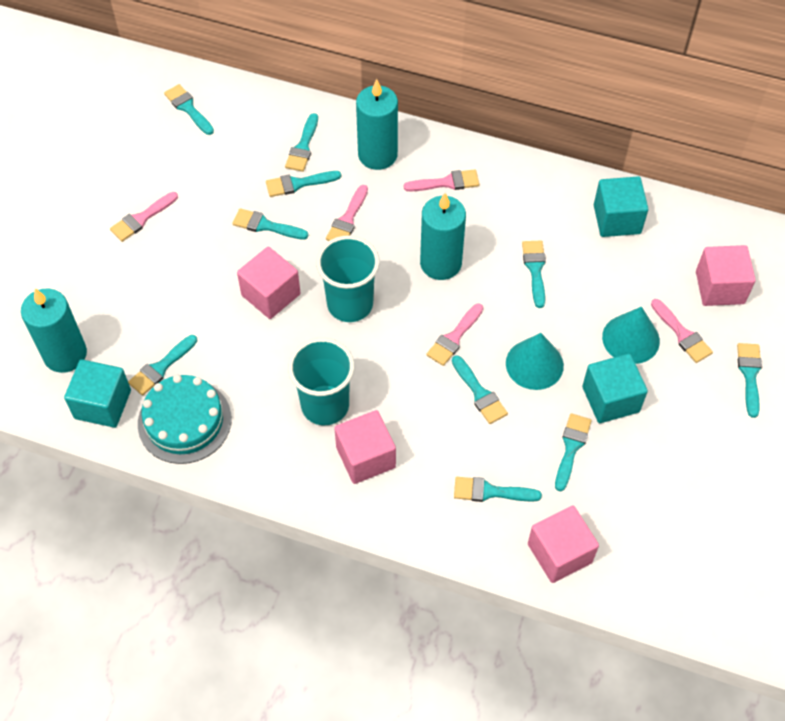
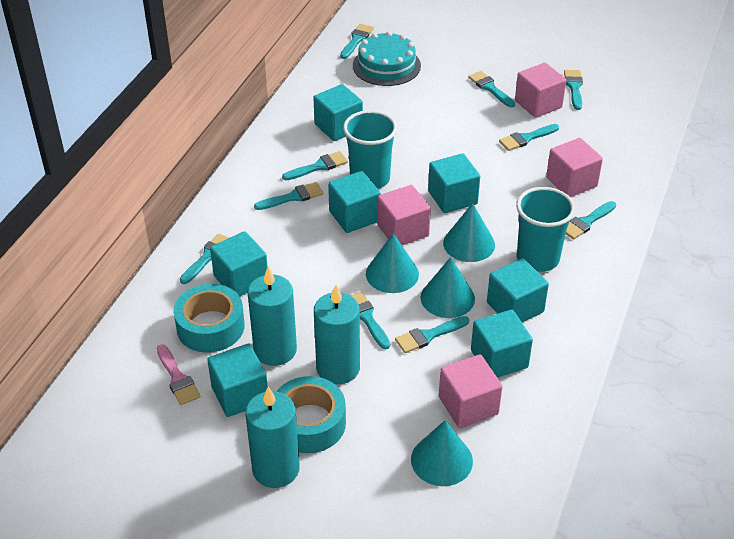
pink brush: 5 -> 1
turquoise cone: 2 -> 4
turquoise cube: 3 -> 7
turquoise tape: 0 -> 2

